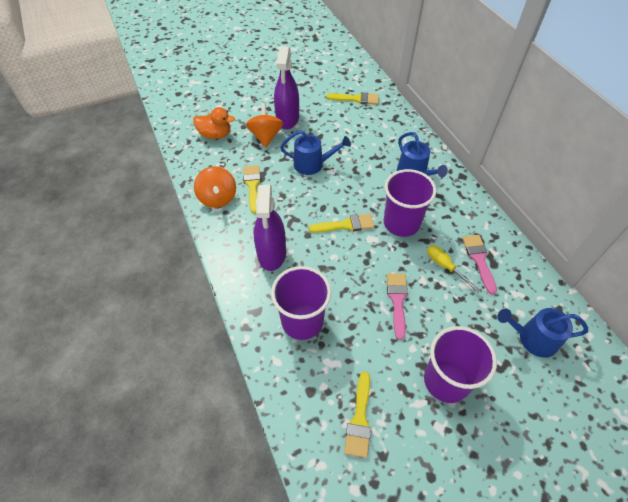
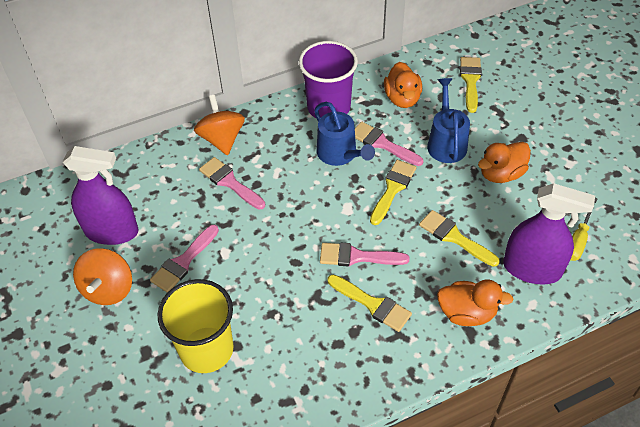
blue watering can: 3 -> 2
orange duck: 1 -> 3
pink brush: 2 -> 4
purple cup: 3 -> 1
yellow cup: 0 -> 1

